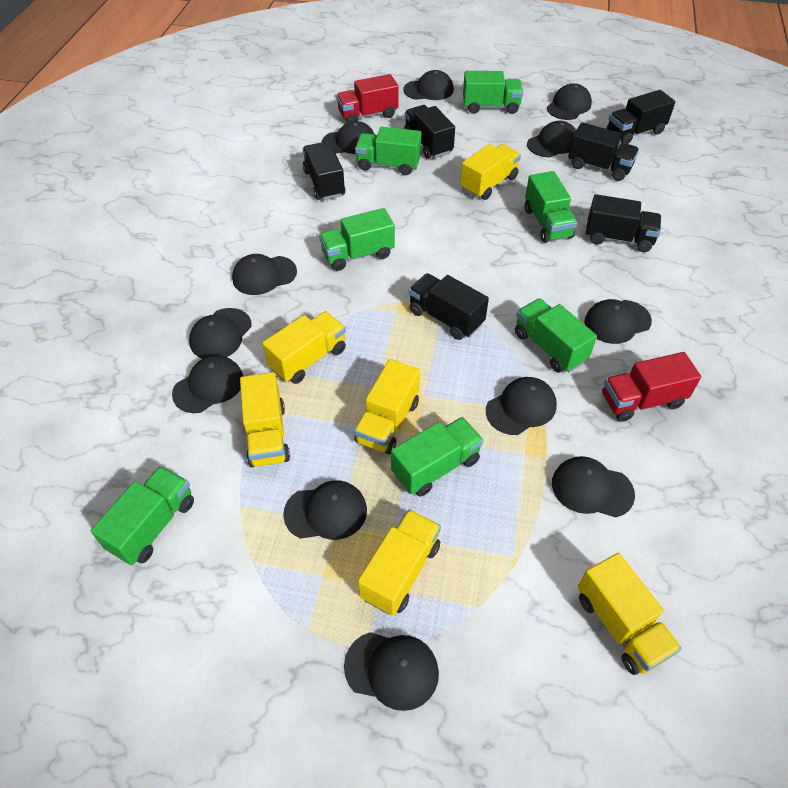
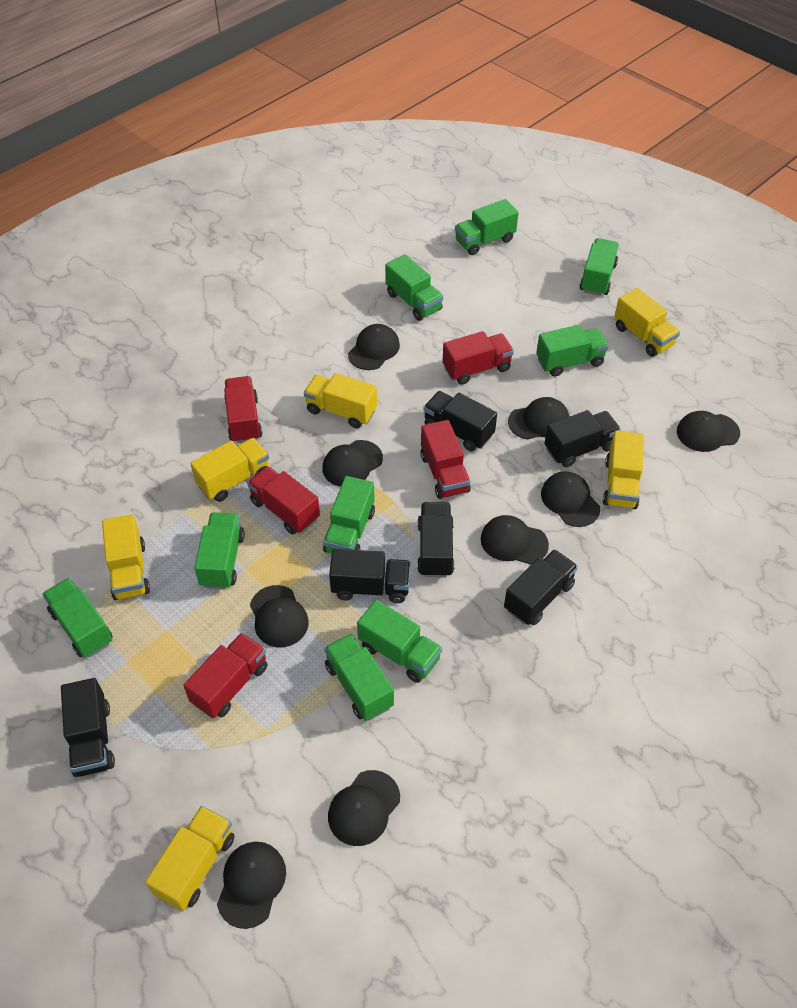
black cap: 12 -> 9
green truck: 7 -> 9
red truck: 2 -> 5

